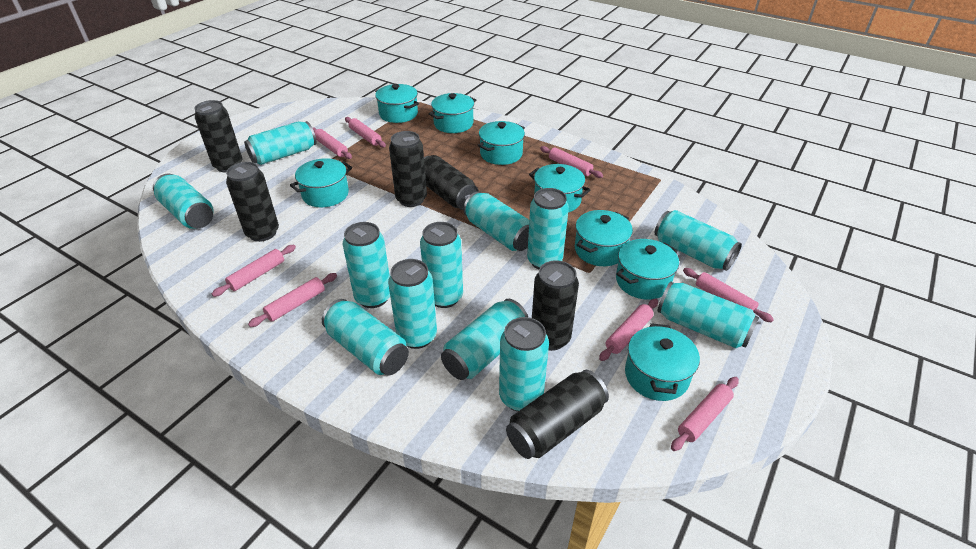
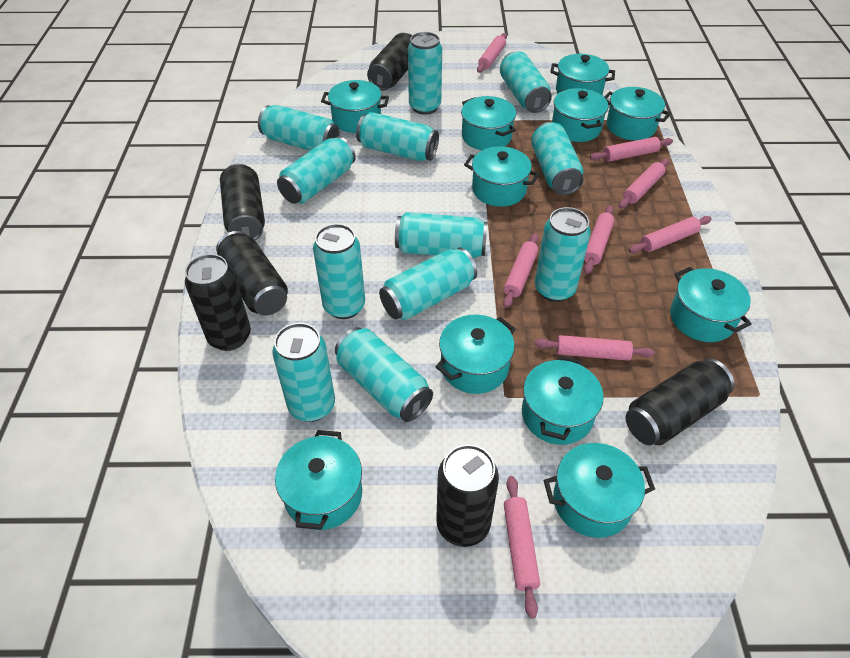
turquoise pot: 8 -> 11

